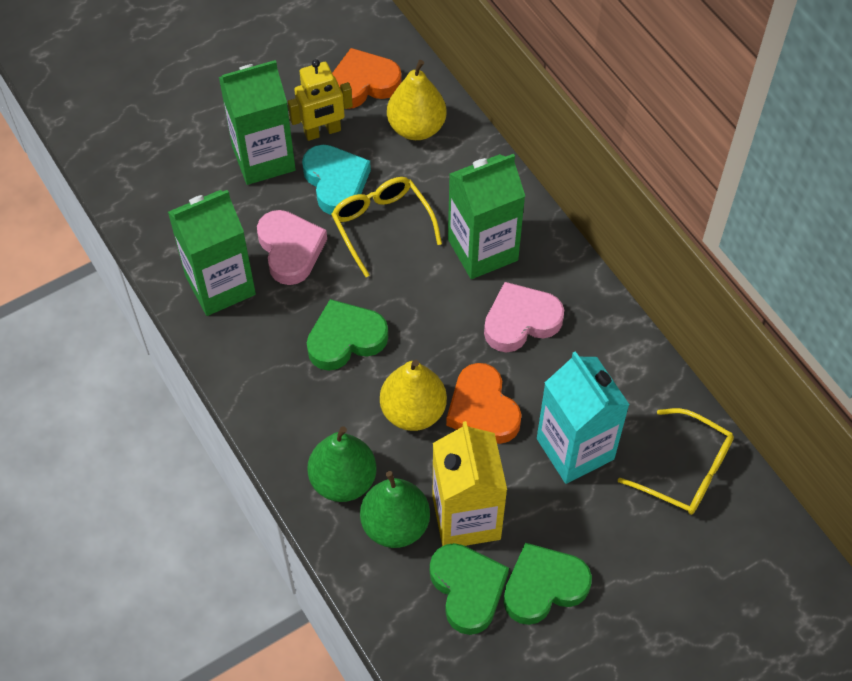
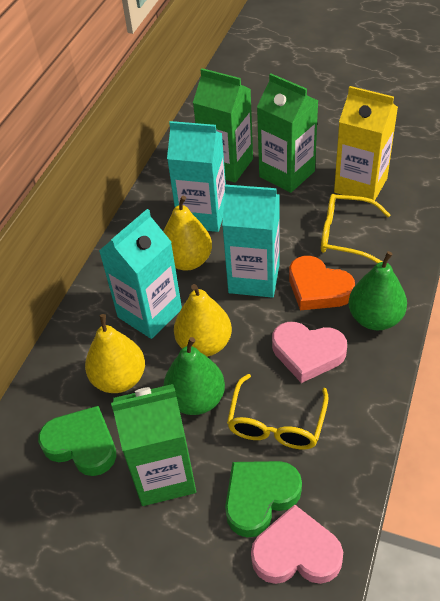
green heart: 3 -> 2
orange heart: 2 -> 1
turquoise carton: 1 -> 3
turquoise heart: 1 -> 0
yellow pear: 2 -> 3
yellow robot: 1 -> 0

